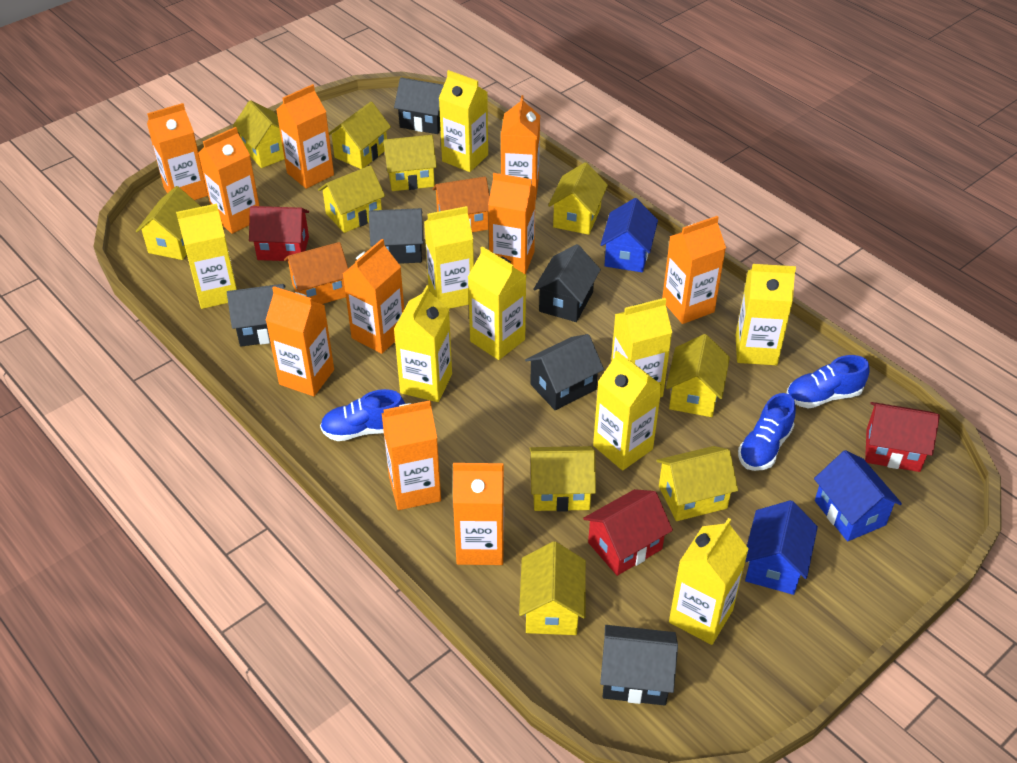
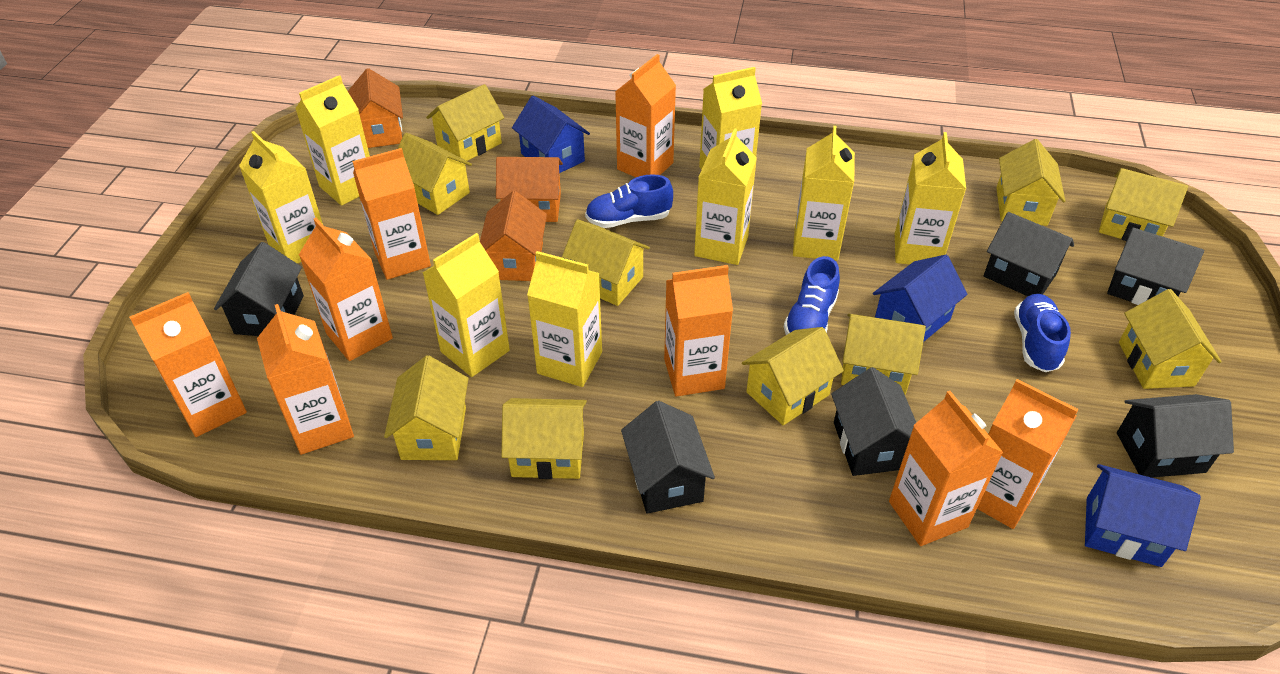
orange carton: 10 -> 8
orange house: 2 -> 3
red house: 3 -> 0
yellow carton: 9 -> 8

